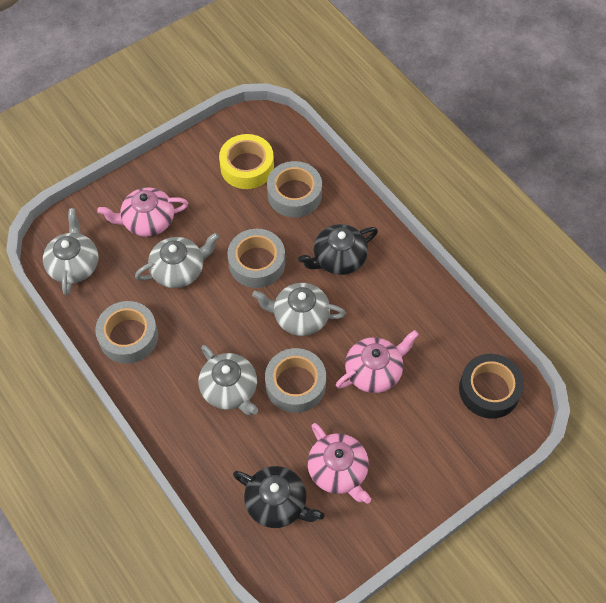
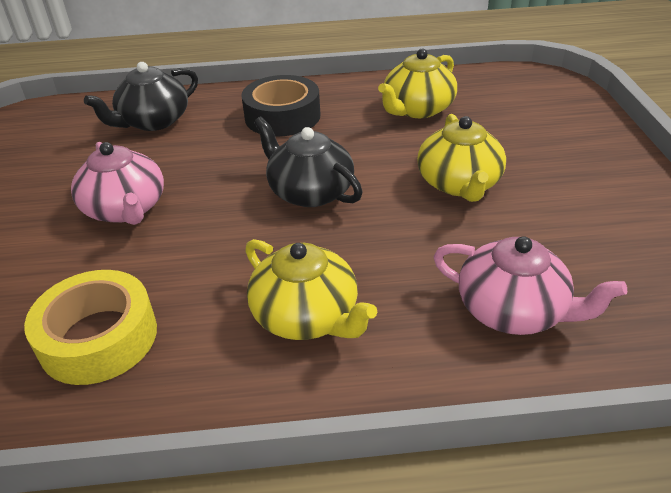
grey tape: 4 -> 0
grey teapot: 4 -> 0
pink teapot: 3 -> 2
yellow teapot: 0 -> 3

